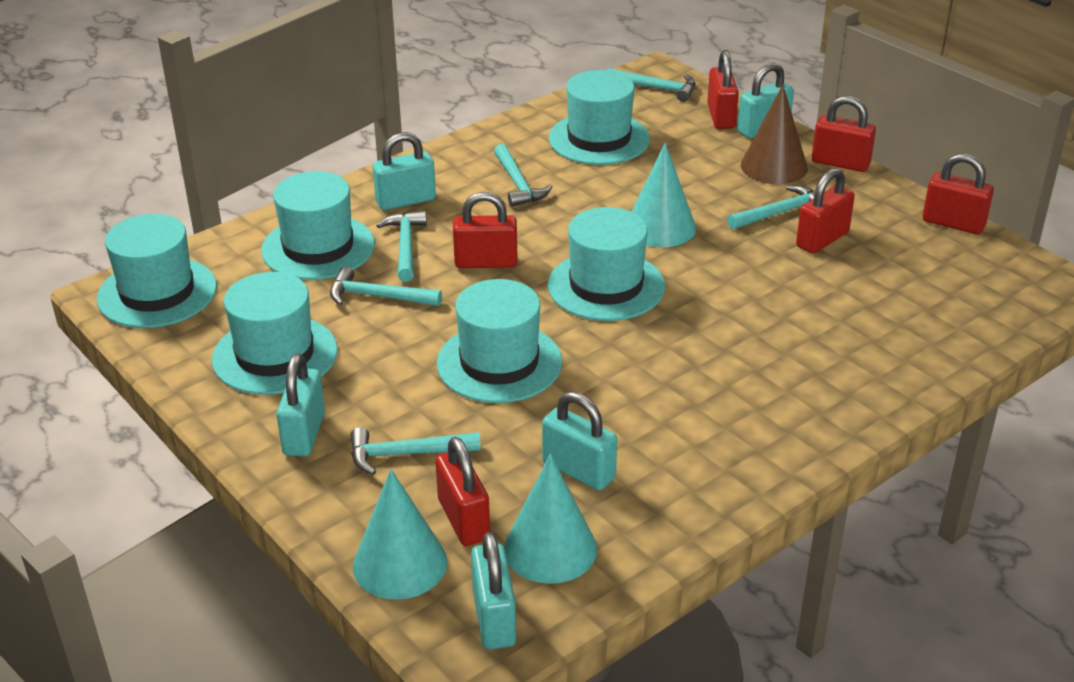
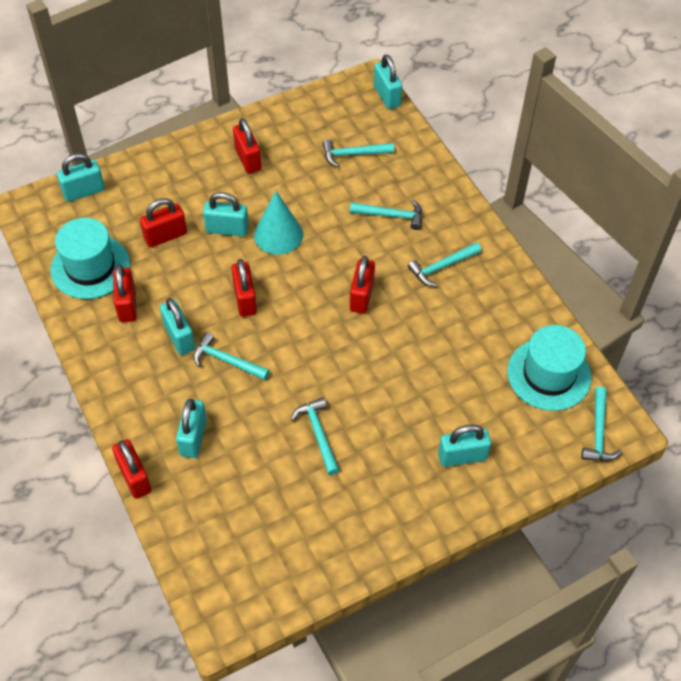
brown cone: 1 -> 0
turquoise cone: 3 -> 1
turquoise hat: 6 -> 2
turquoise padlock: 5 -> 6

